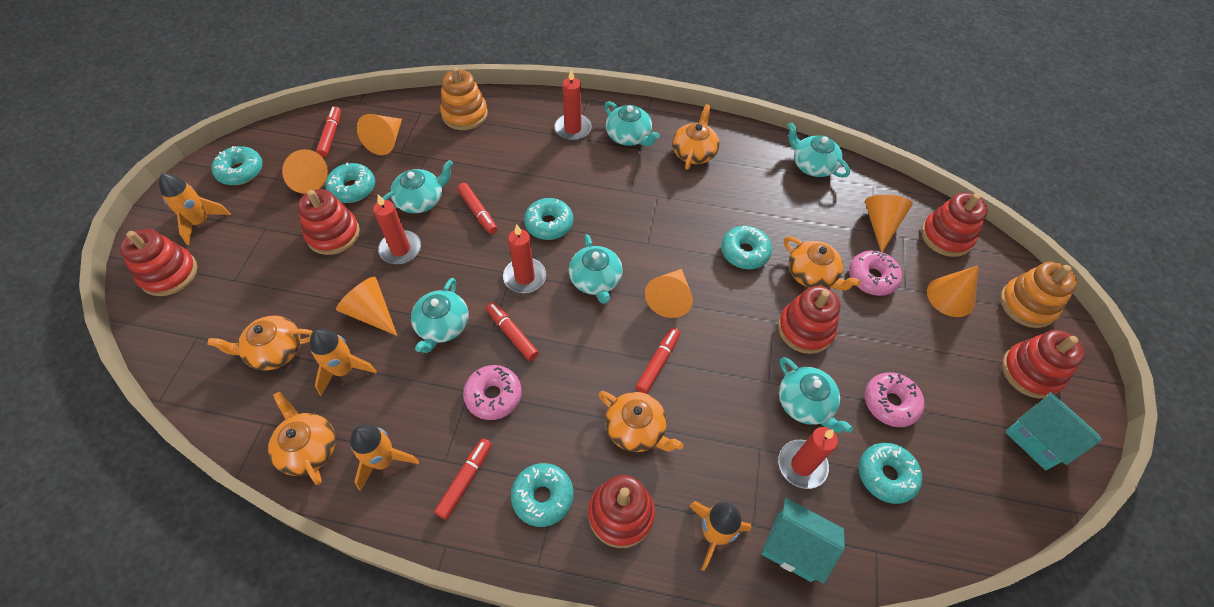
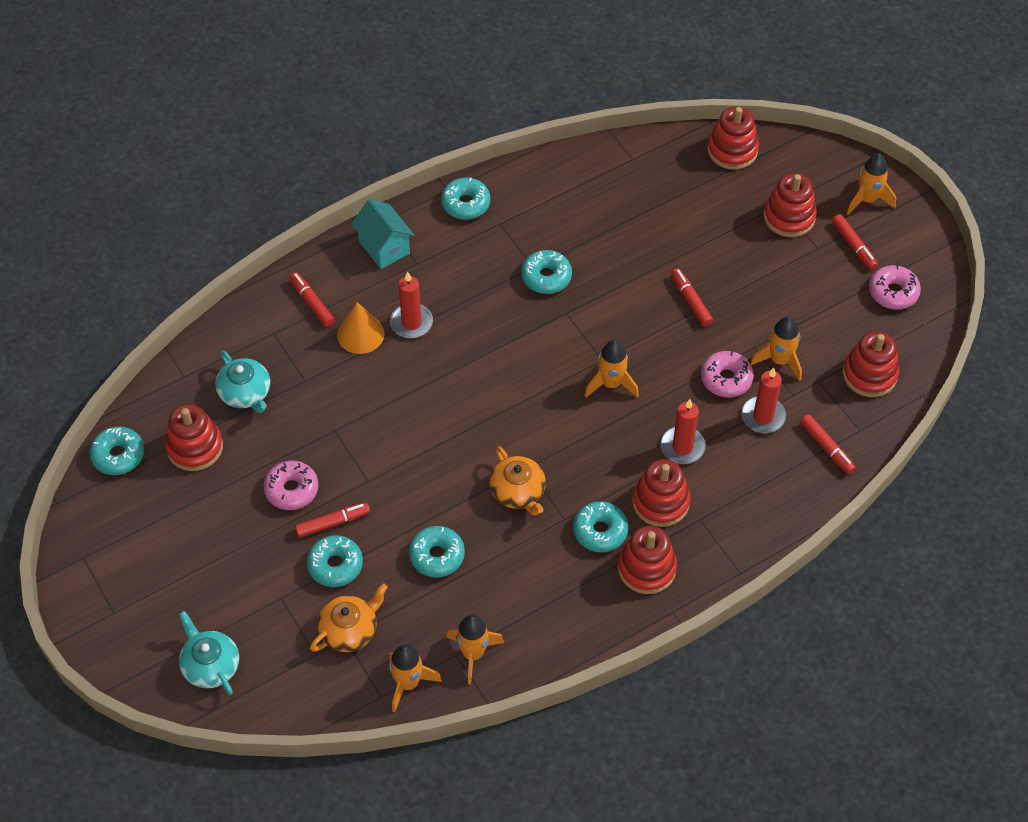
orange cone: 6 -> 1
orange rocket: 4 -> 5
orange stacking toy: 2 -> 0
orange teapot: 5 -> 2
red candle: 4 -> 3
turquoise house: 2 -> 1
turquoise teapot: 6 -> 2

